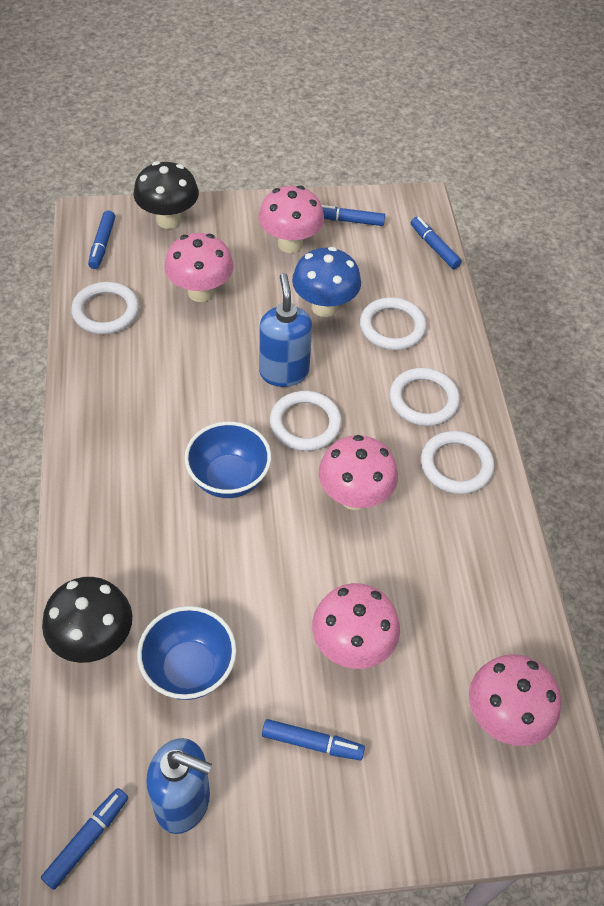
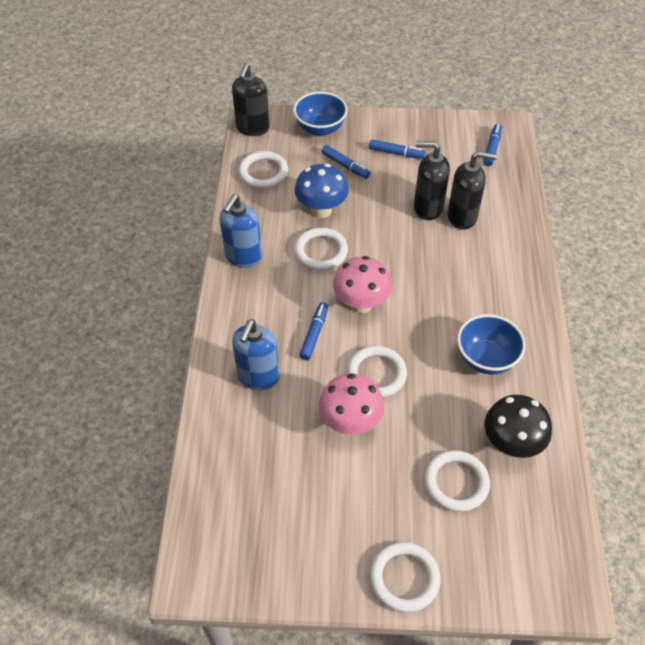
black mushroom: 2 -> 1
black soap dispenser: 0 -> 3
blue marker: 5 -> 4
pink mushroom: 5 -> 2

